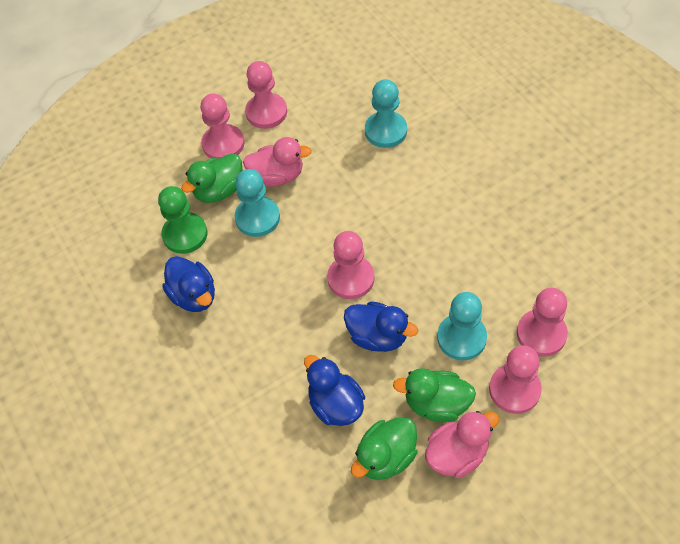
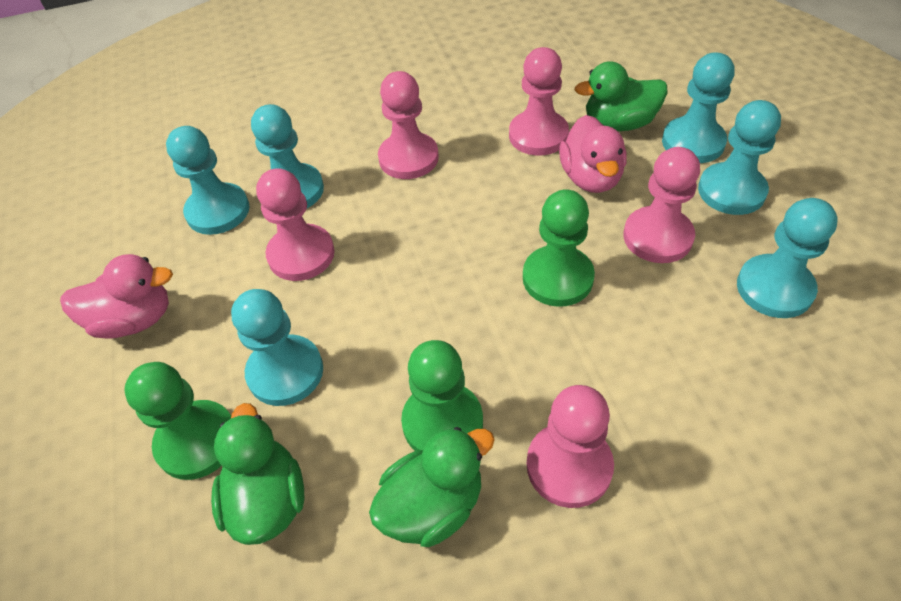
blue duck: 3 -> 0
green pawn: 1 -> 3
turquoise pawn: 3 -> 6

